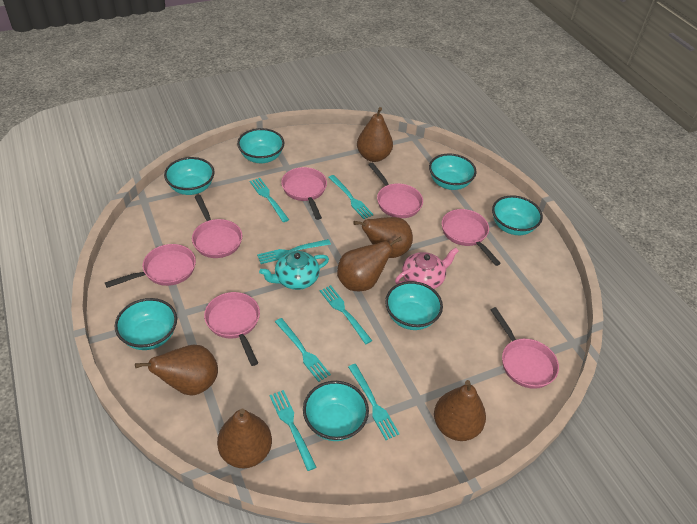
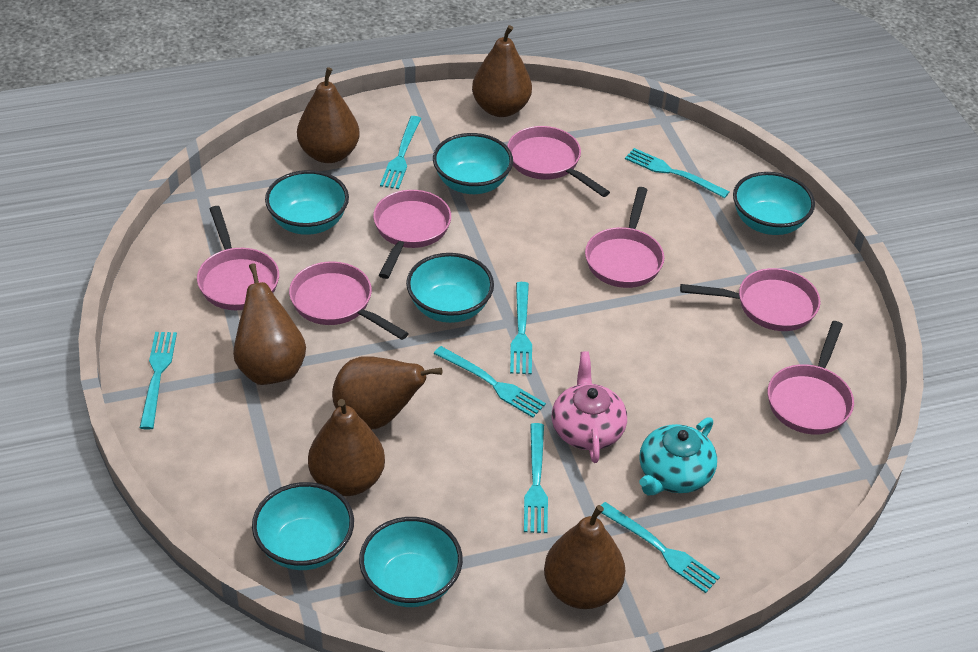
turquoise bowl: 7 -> 6

